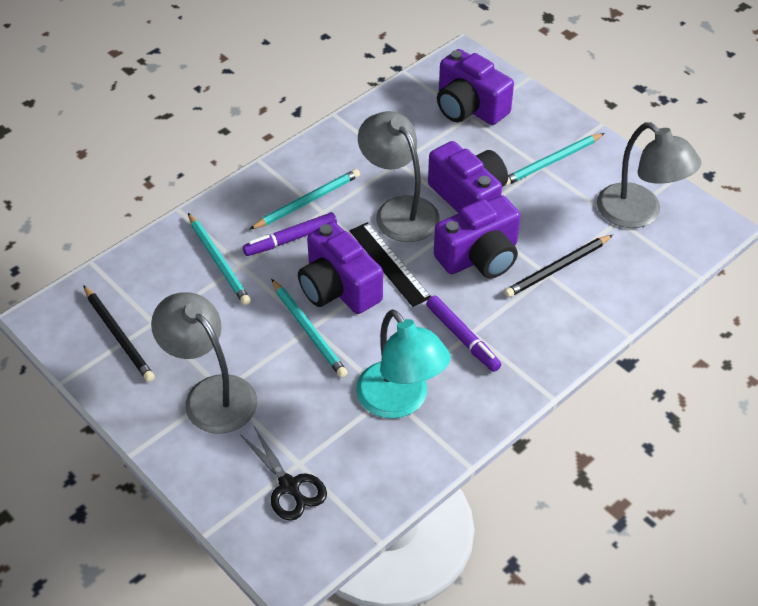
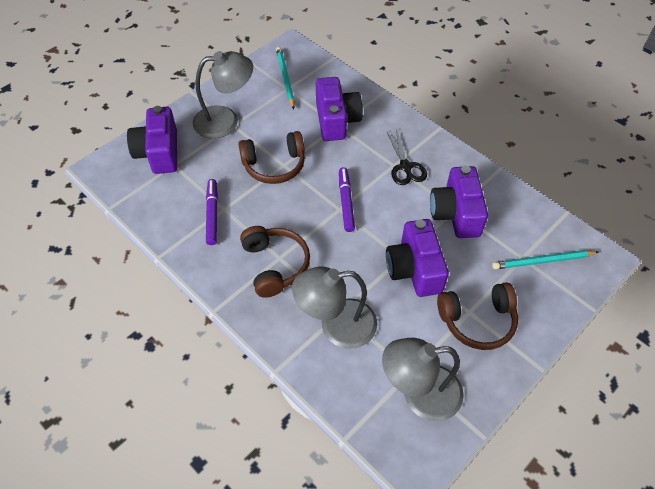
black pencil: 2 -> 0
black ruler: 1 -> 0
brown headphones: 0 -> 3
turquoise lamp: 1 -> 0
turquoise pencil: 4 -> 2

